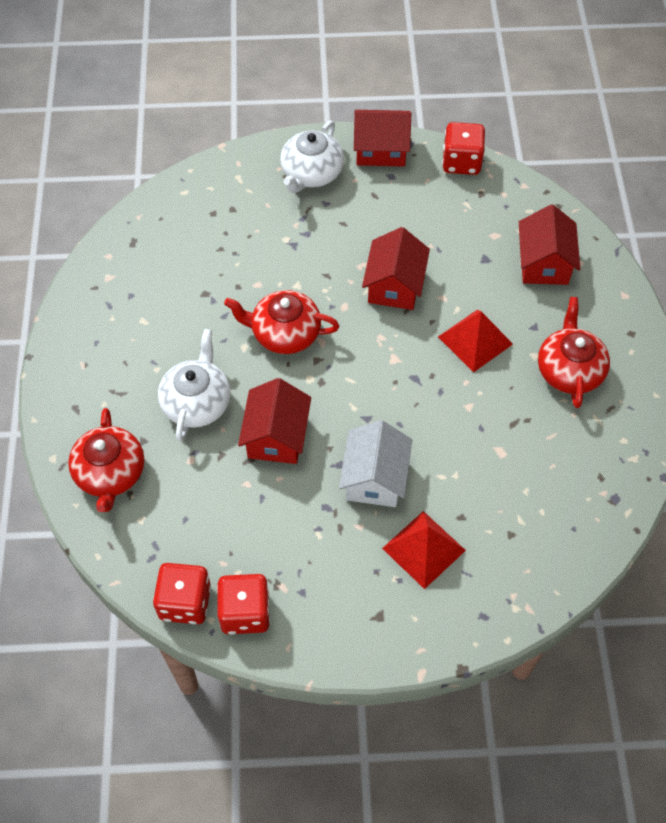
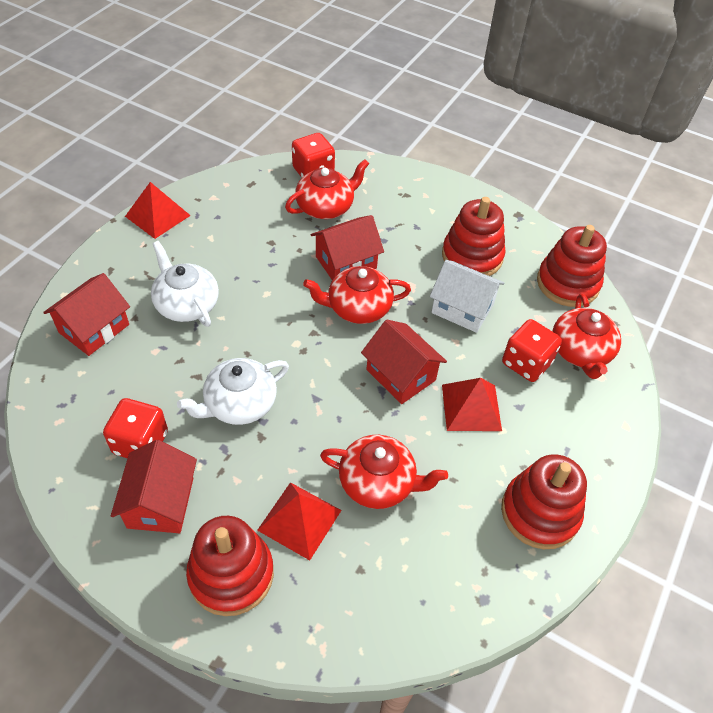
red pyramid: 2 -> 3
red stacking toy: 0 -> 4
red teapot: 3 -> 4

